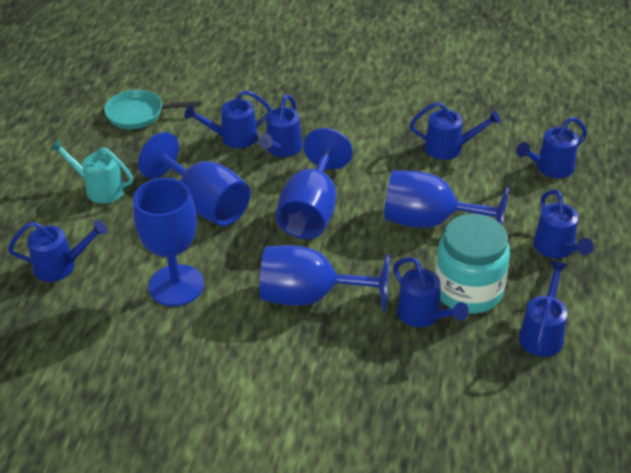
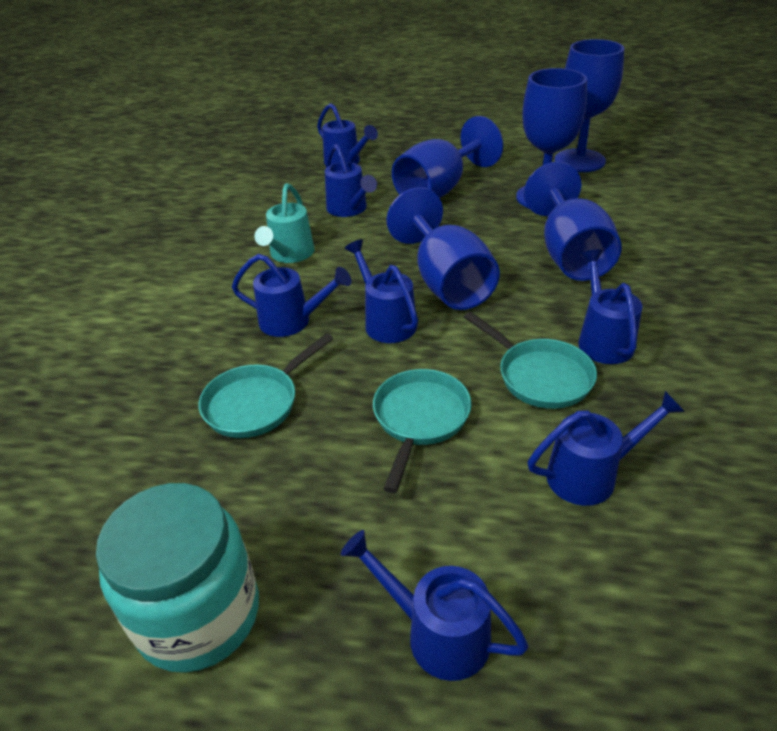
blue watering can: 8 -> 7
turquoise pan: 1 -> 3

